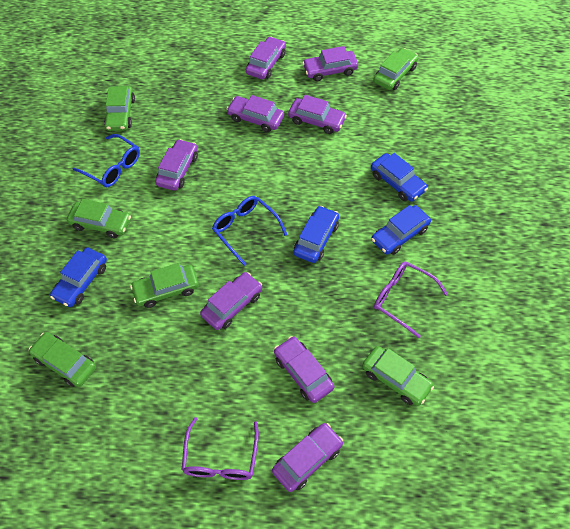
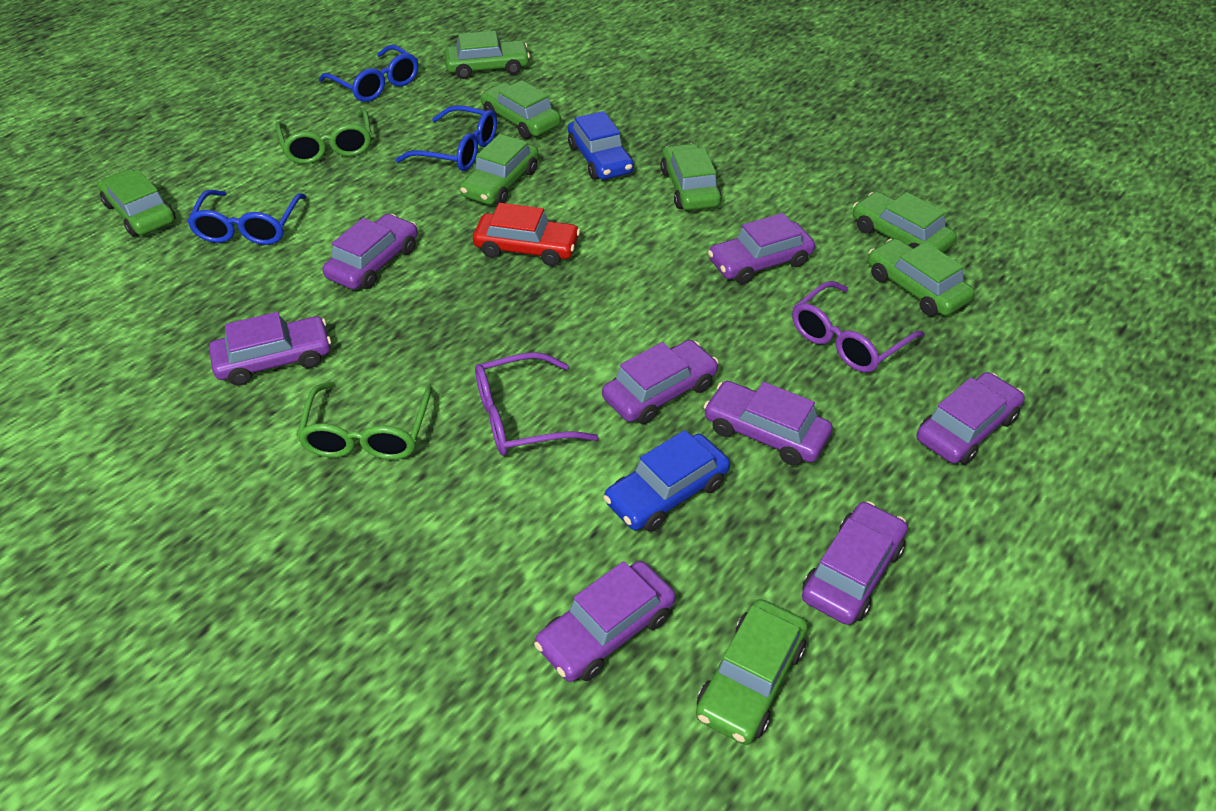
blue car: 4 -> 2
blue glasses: 2 -> 3
green car: 6 -> 8
green glasses: 0 -> 2
red car: 0 -> 1

